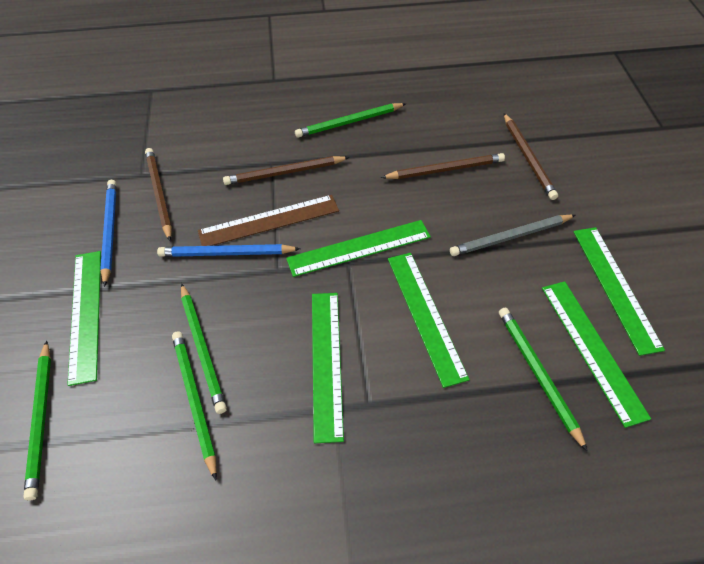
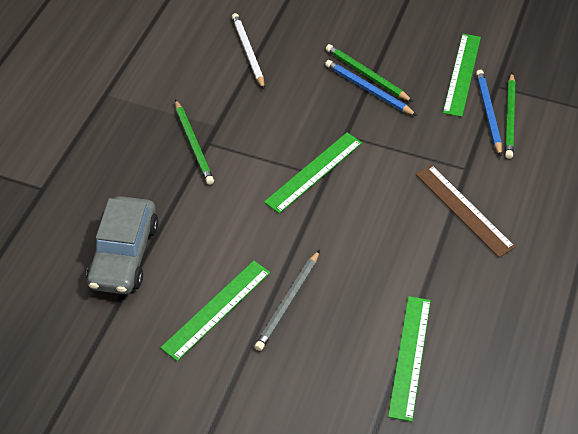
brown pencil: 4 -> 0
green pencil: 5 -> 3
green ruler: 6 -> 4
grey car: 0 -> 1
white pencil: 0 -> 1

